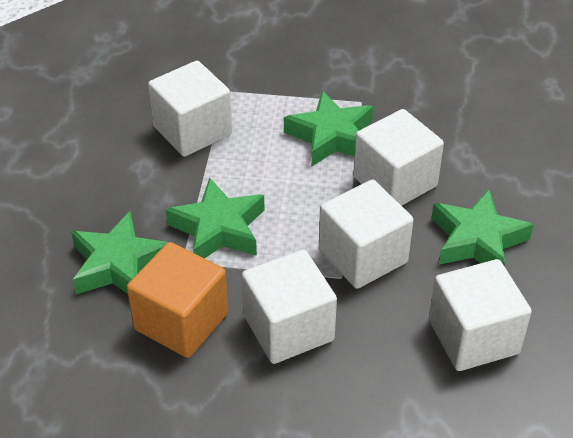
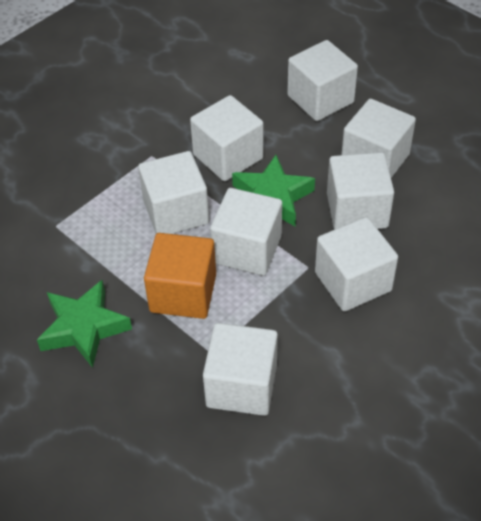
green star: 4 -> 2
white cube: 5 -> 8

